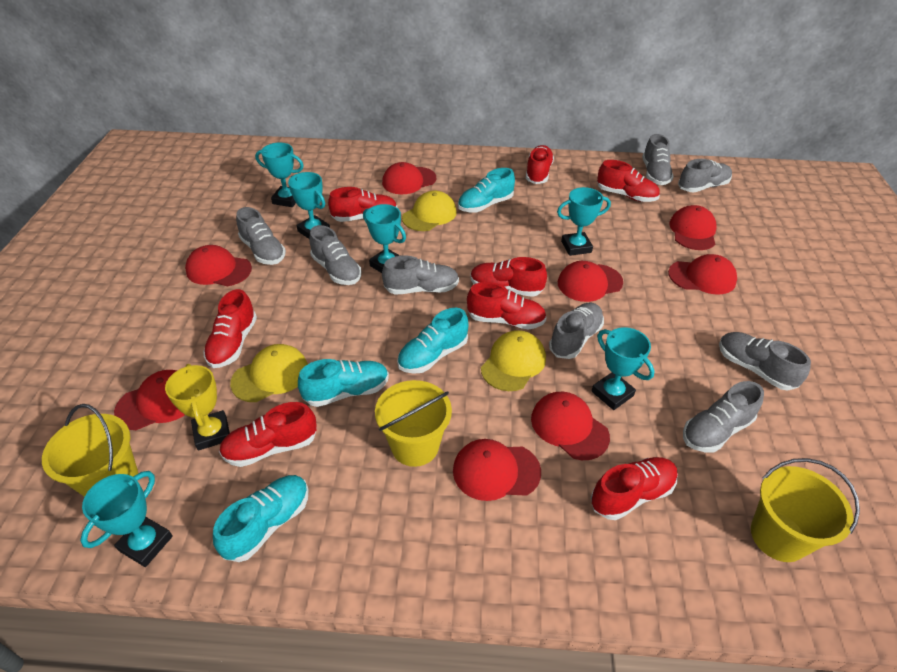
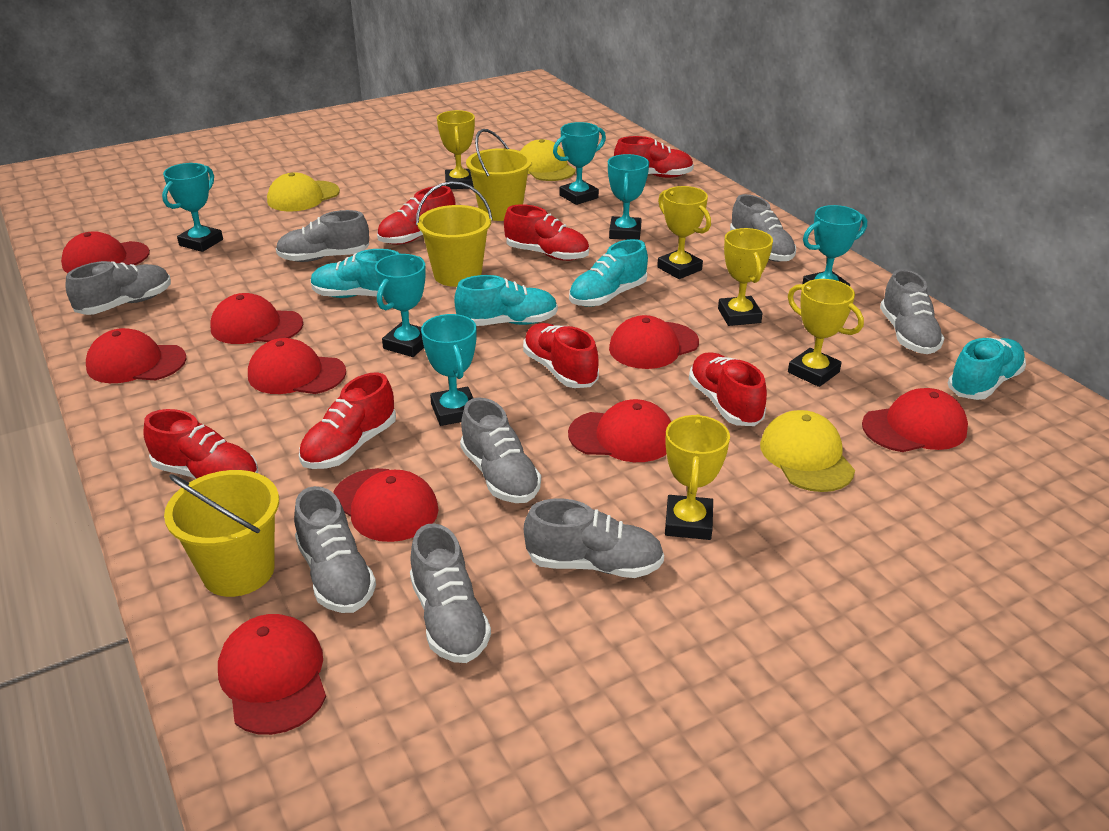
red cap: 8 -> 9
red shoe: 8 -> 7
yellow trophy: 1 -> 5

